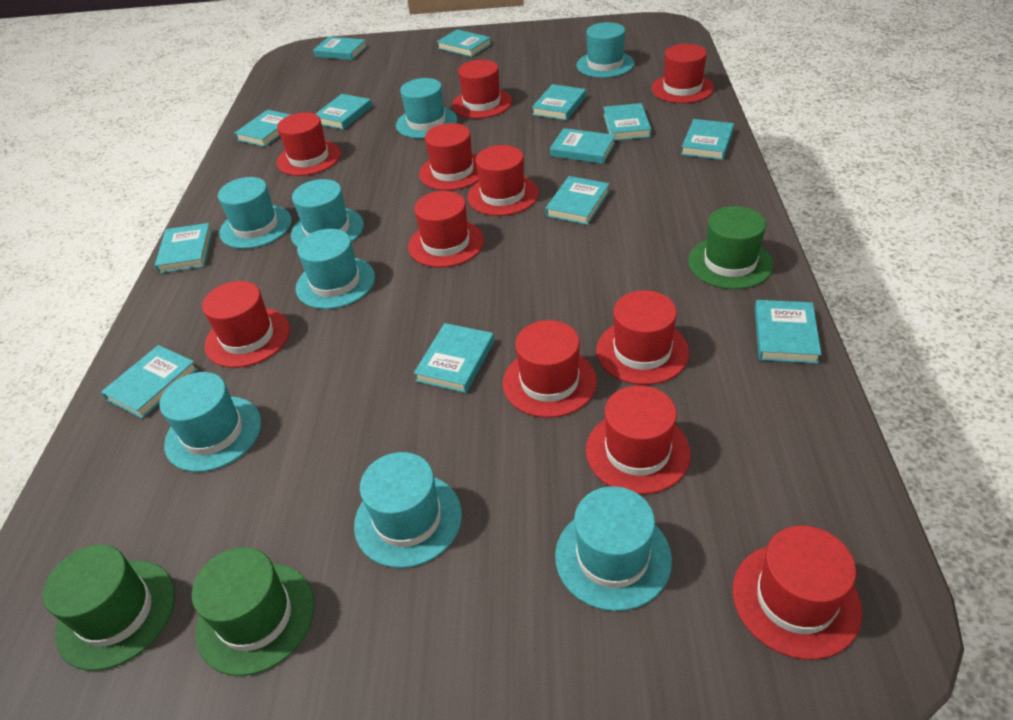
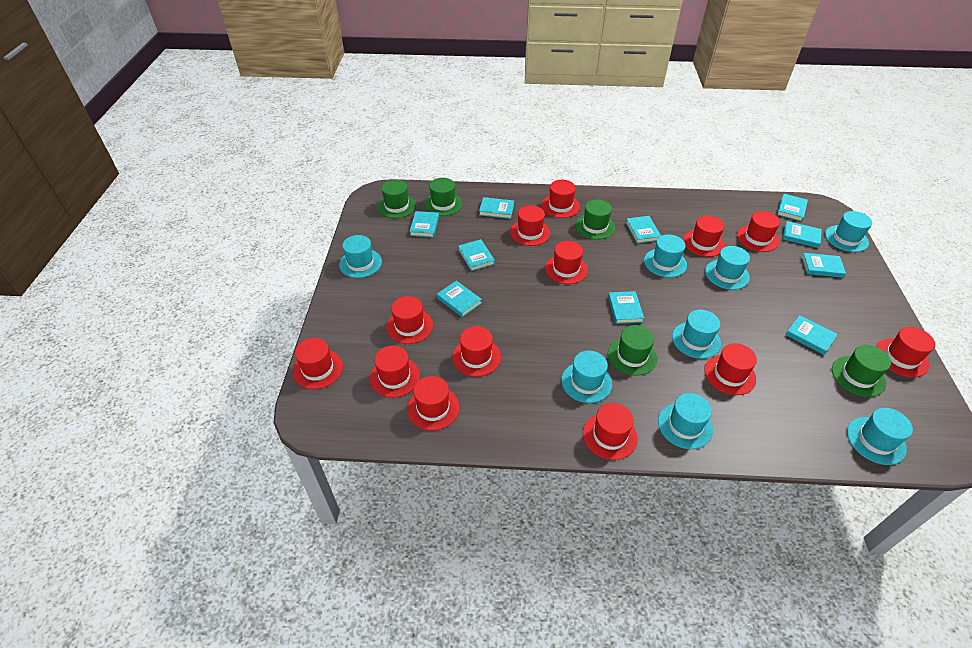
green hat: 3 -> 5
red hat: 11 -> 13
turquoise book: 13 -> 10

